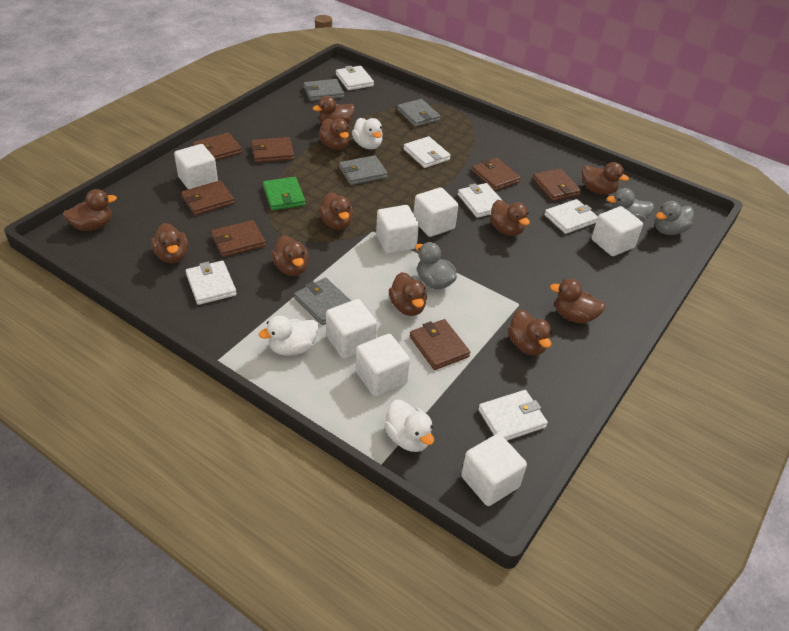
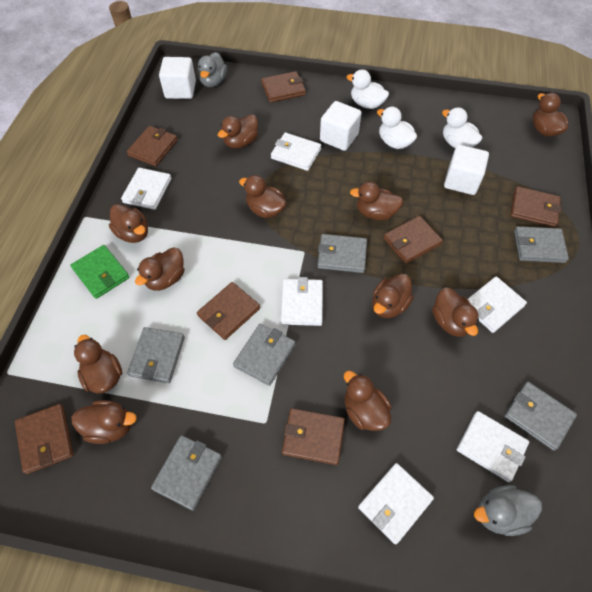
grey duck: 3 -> 2
grey wallet: 4 -> 6
white cube: 7 -> 3

